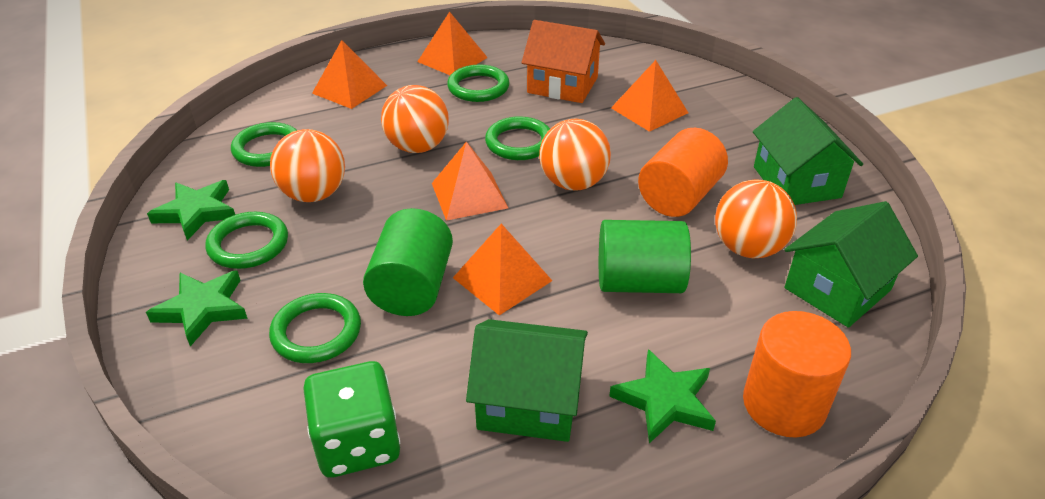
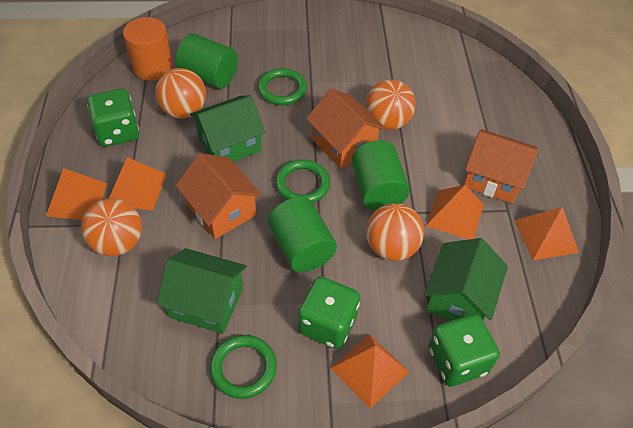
green cylinder: 2 -> 3
green dice: 1 -> 3
green ring: 5 -> 3
green star: 3 -> 0
orange cylinder: 2 -> 1
orange house: 1 -> 3

